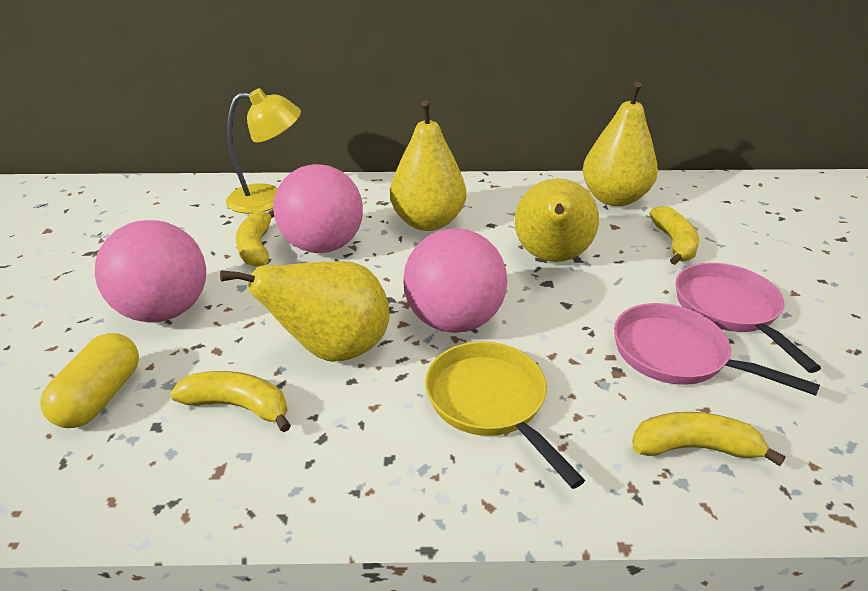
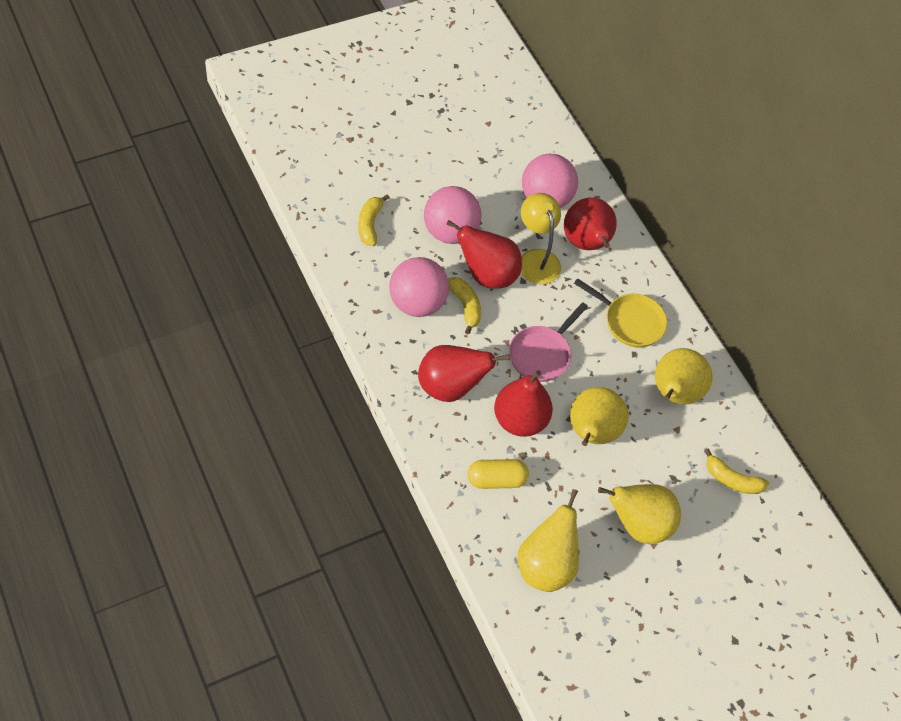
pink pan: 2 -> 1
red pear: 0 -> 4
yellow banana: 4 -> 3

